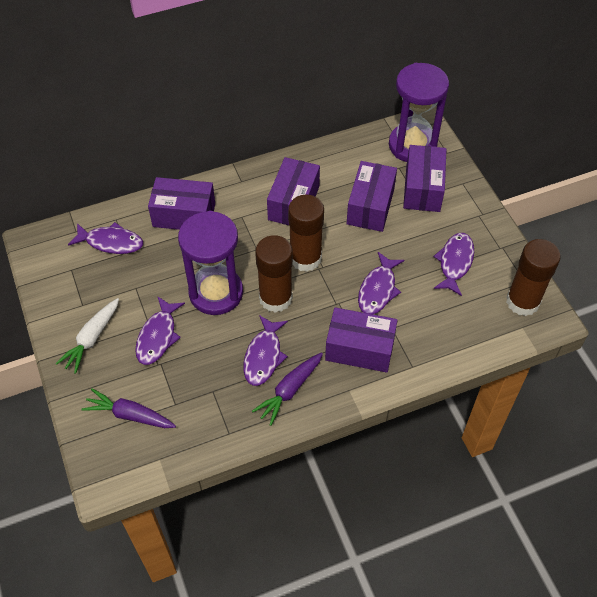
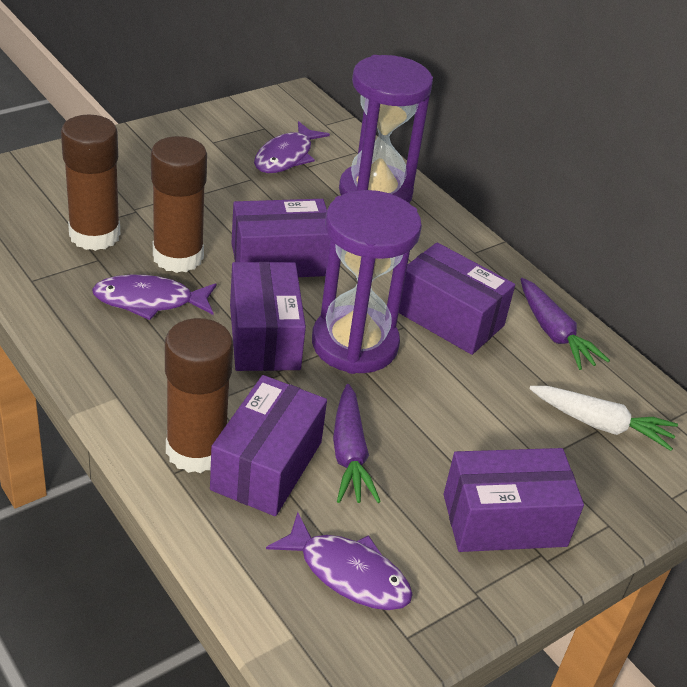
purple fish: 5 -> 3

